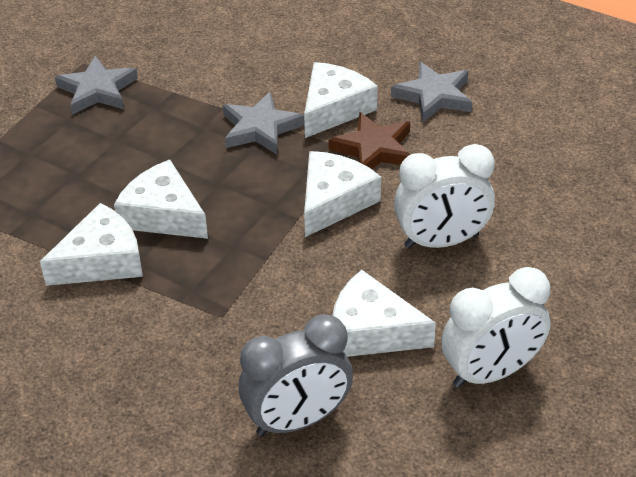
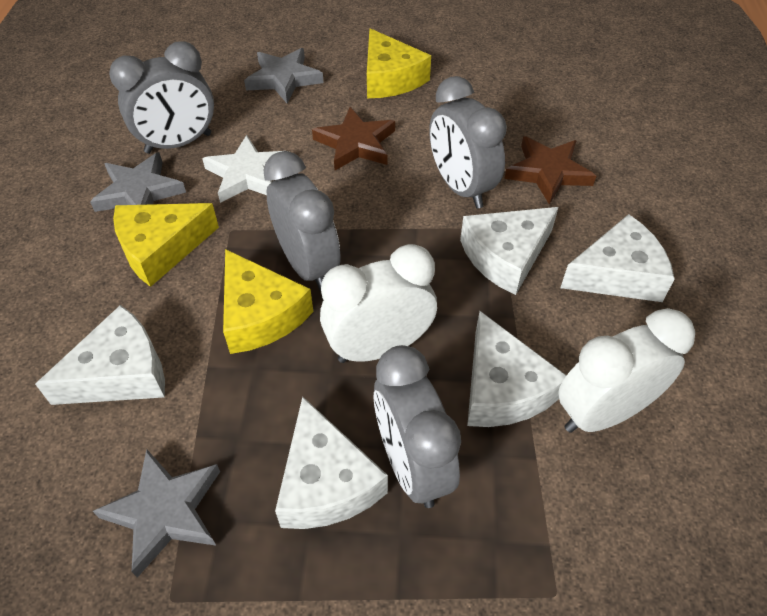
brown star: 1 -> 2
grey clock: 1 -> 4
white star: 0 -> 1
yellow cheese: 0 -> 3

